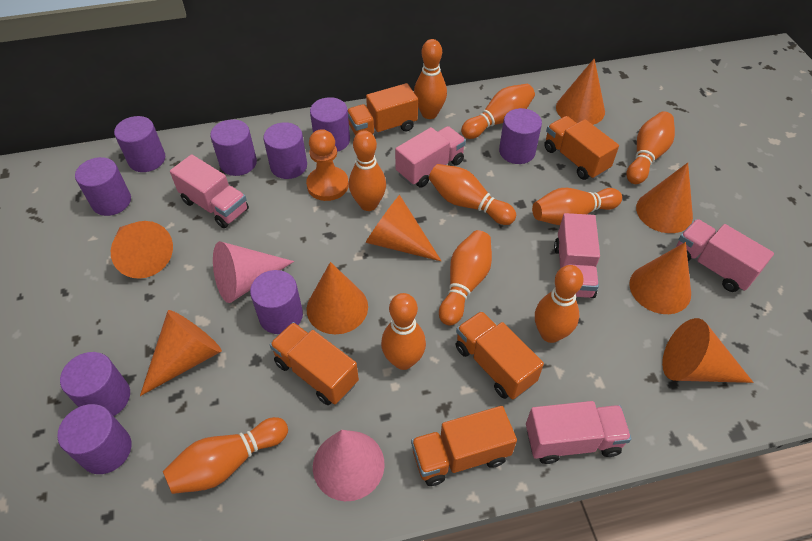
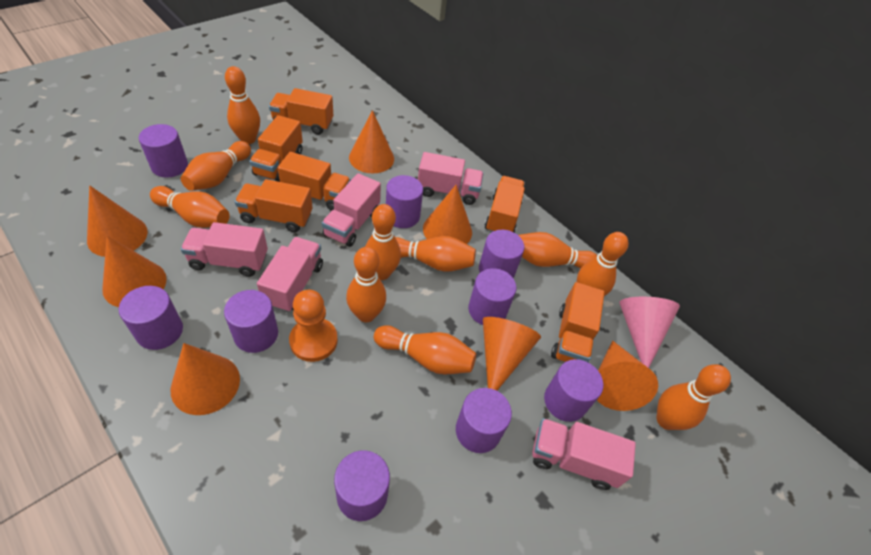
orange cone: 8 -> 7
orange truck: 5 -> 6
pink cone: 2 -> 1

